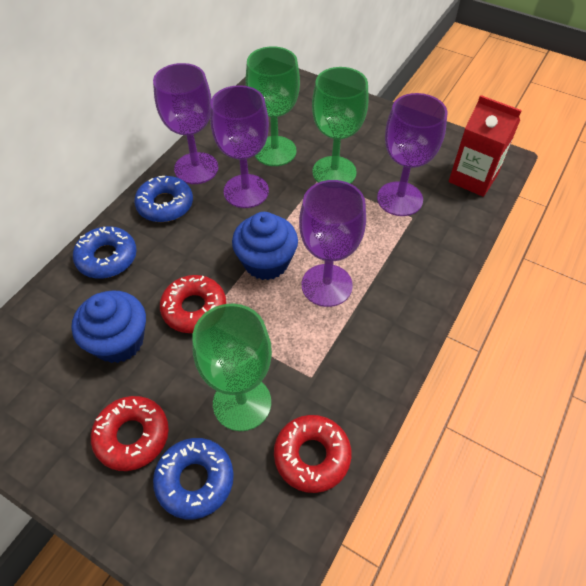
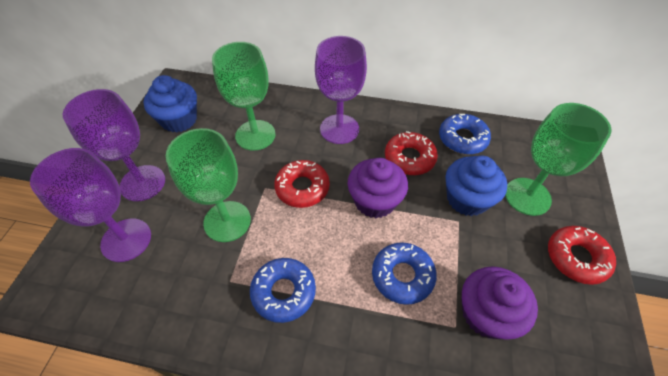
purple cupcake: 0 -> 2
purple goblet: 4 -> 3
red carton: 1 -> 0

